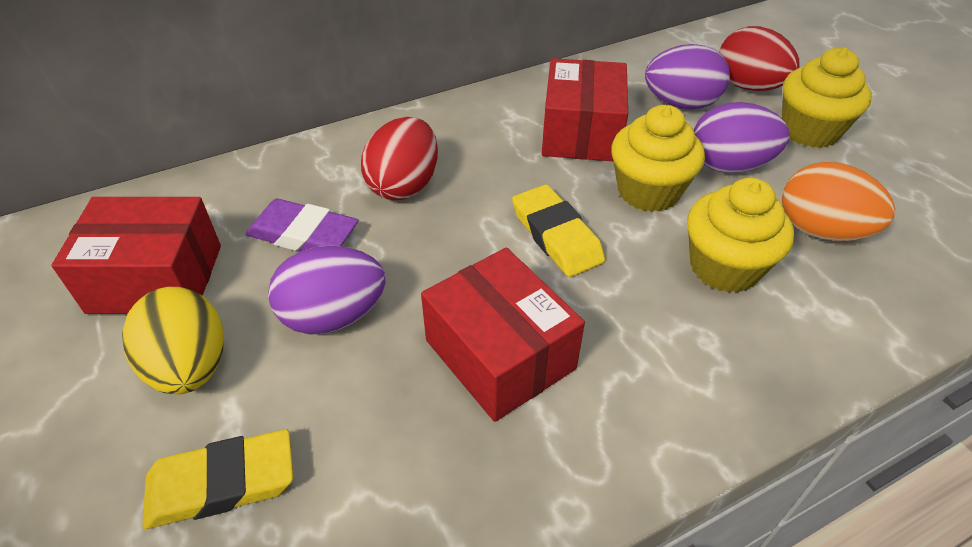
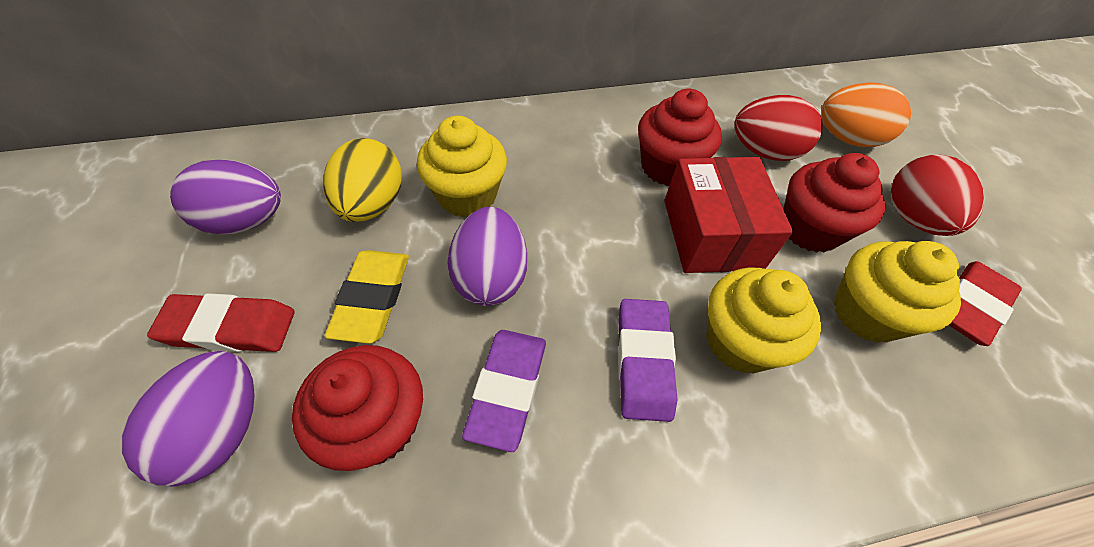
purple eraser: 1 -> 2
red box: 3 -> 1
red cupcake: 0 -> 3
red eraser: 0 -> 2
yellow eraser: 2 -> 1

